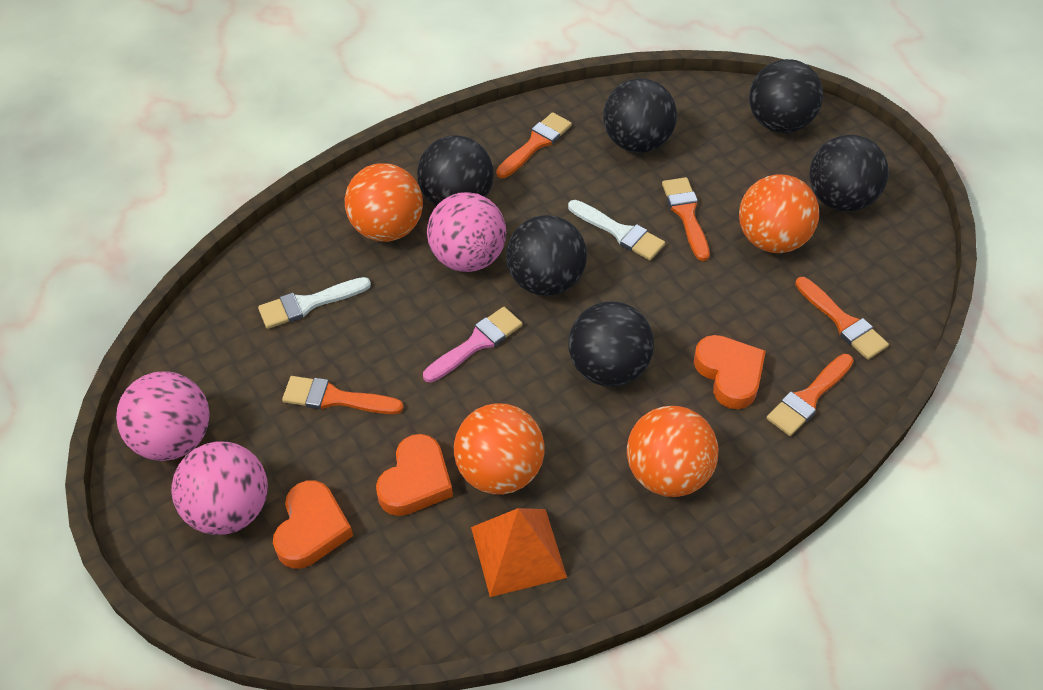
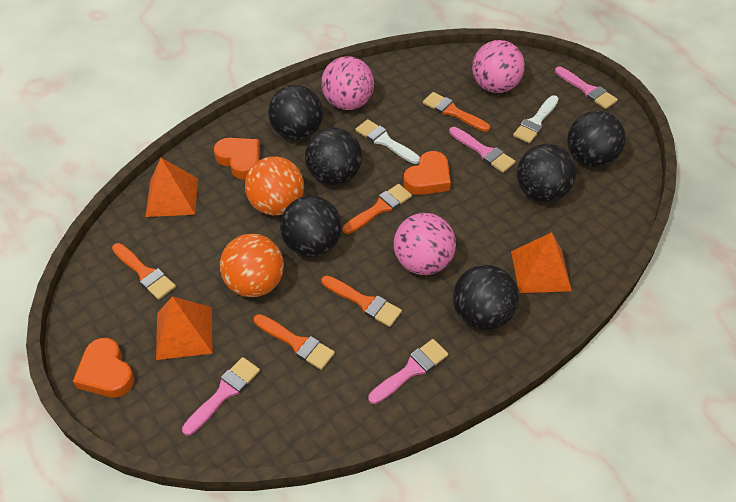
orange ball: 4 -> 2
orange pyramid: 1 -> 3
pink brush: 1 -> 4

